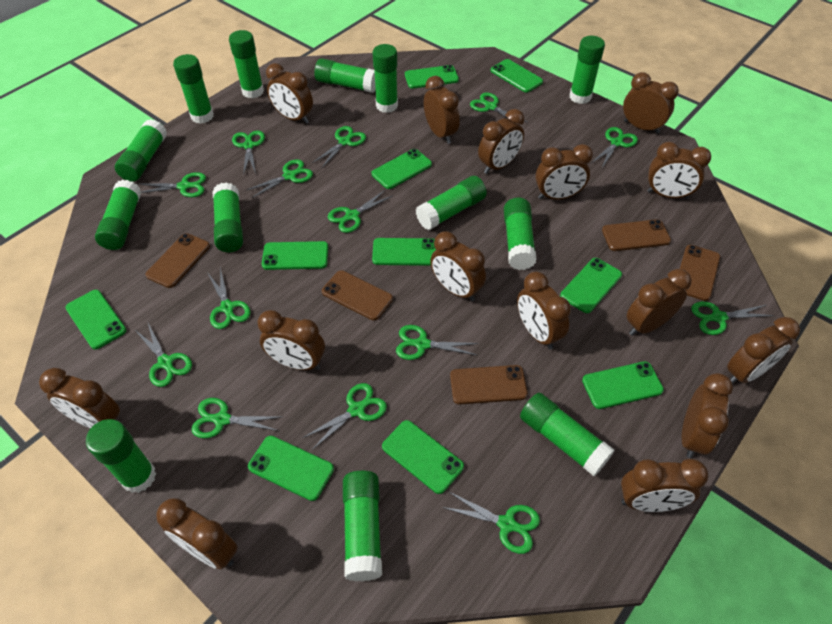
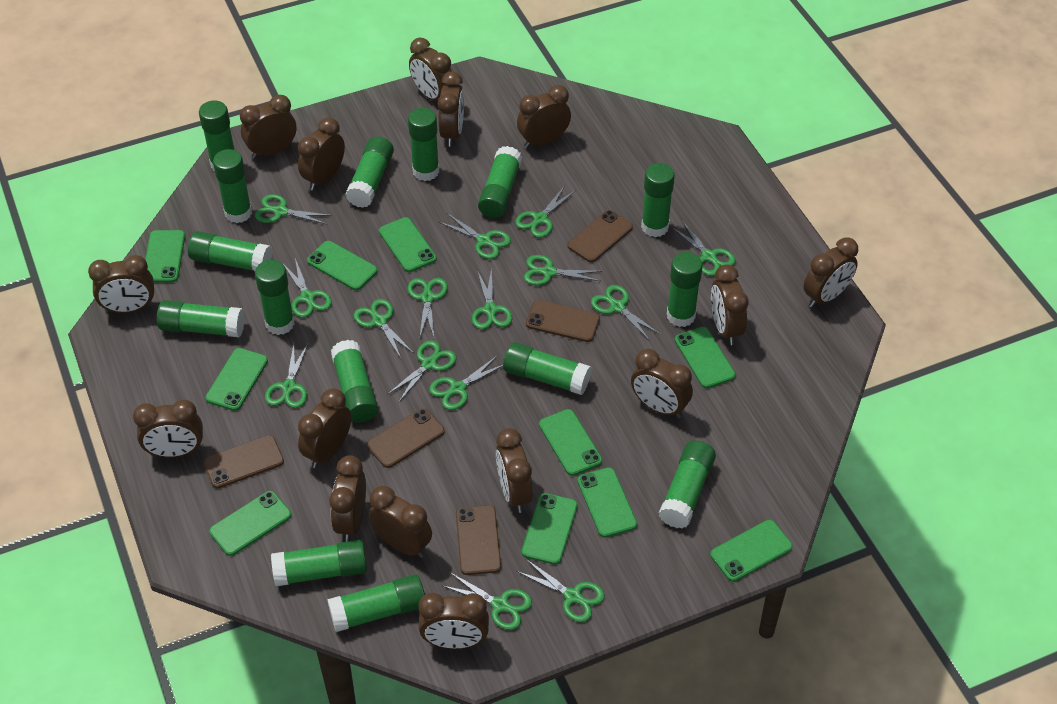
green glue stick: 13 -> 15
green scissors: 14 -> 15

